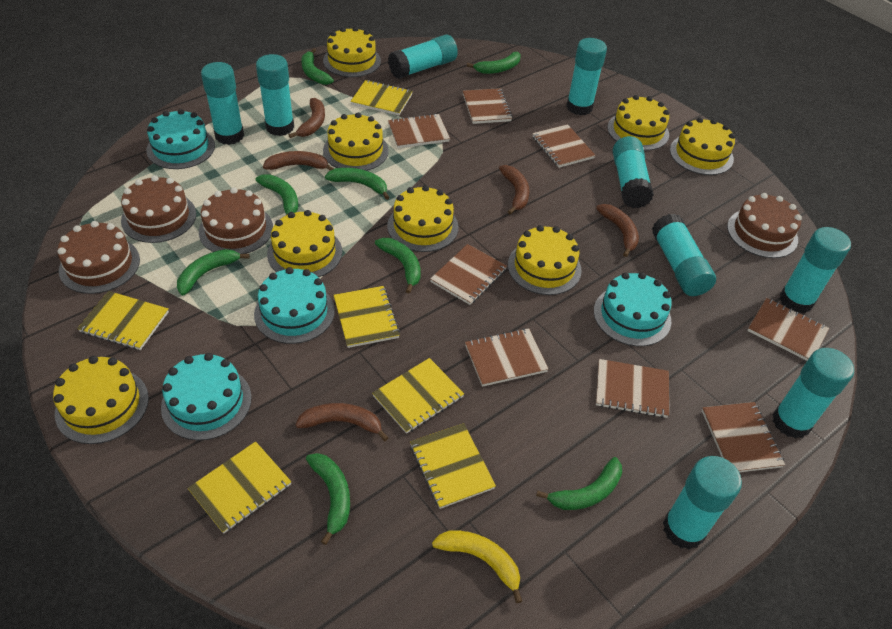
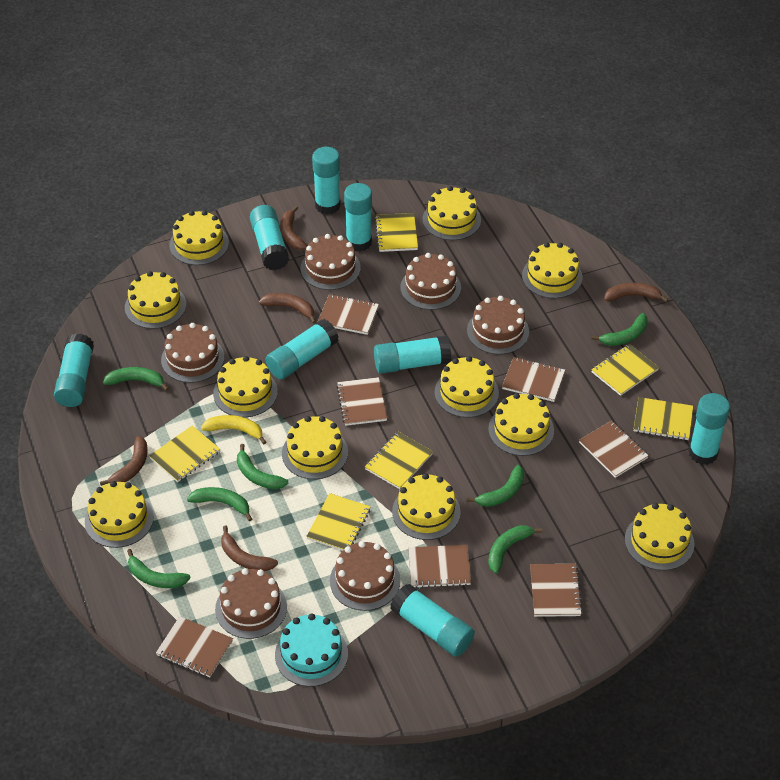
brown cake: 4 -> 6
brown notebook: 8 -> 7
green banana: 8 -> 7
turquoise cake: 4 -> 1
turquoise glue stick: 9 -> 8
yellow cake: 8 -> 11

